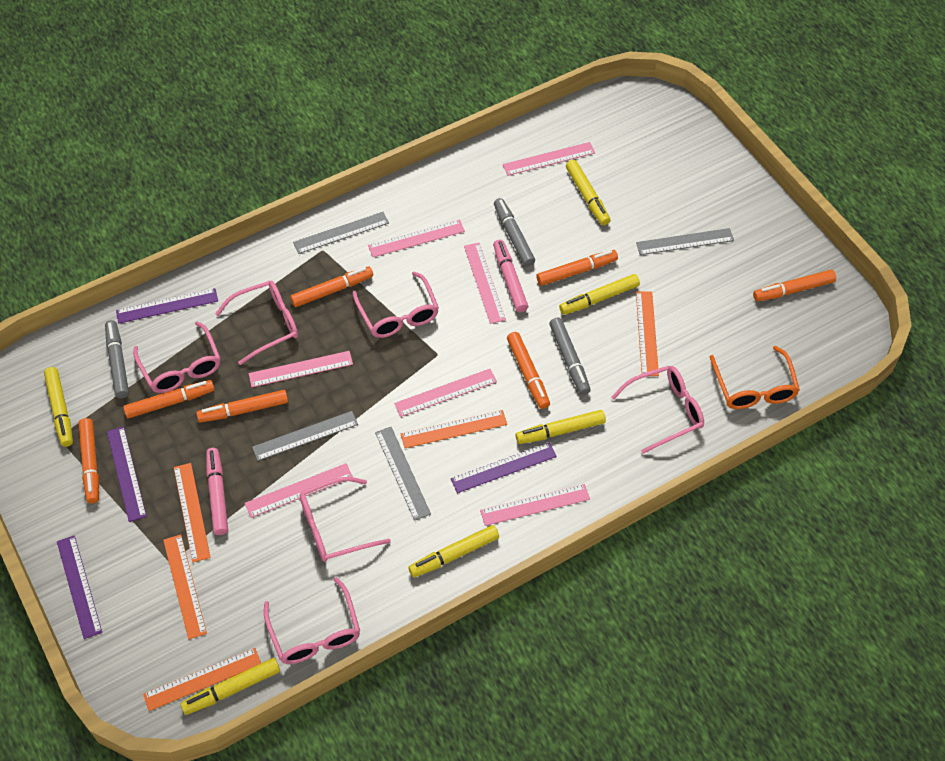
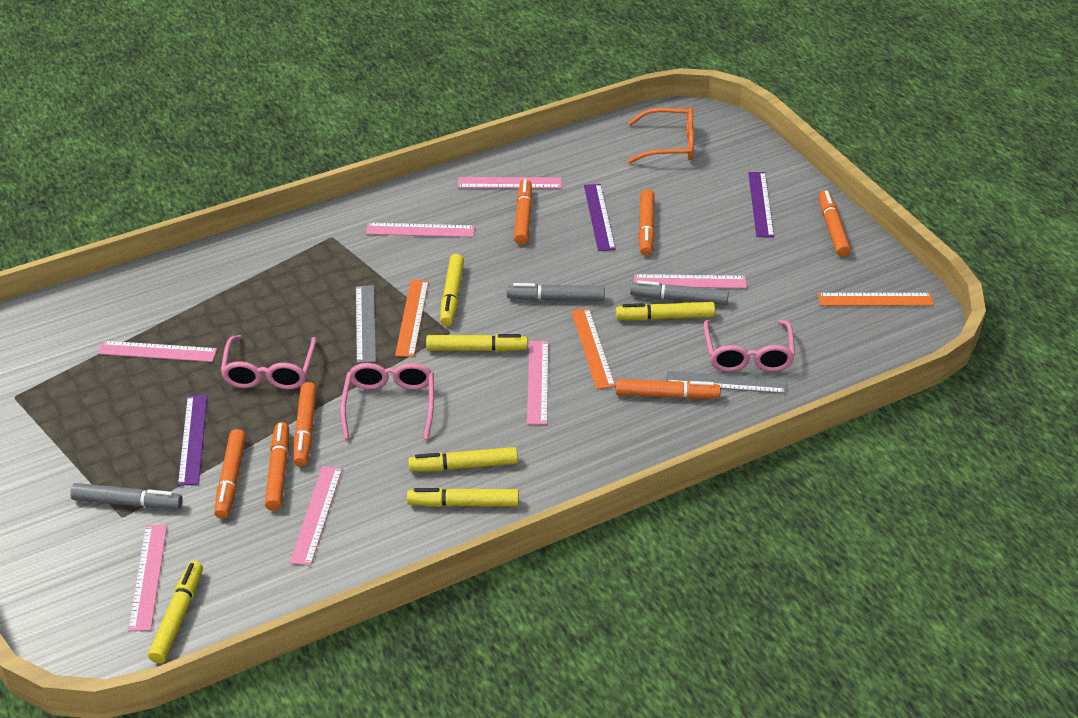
grey ruler: 4 -> 2
orange ruler: 5 -> 3
pink glasses: 6 -> 3
pink marker: 2 -> 0
purple ruler: 4 -> 3

